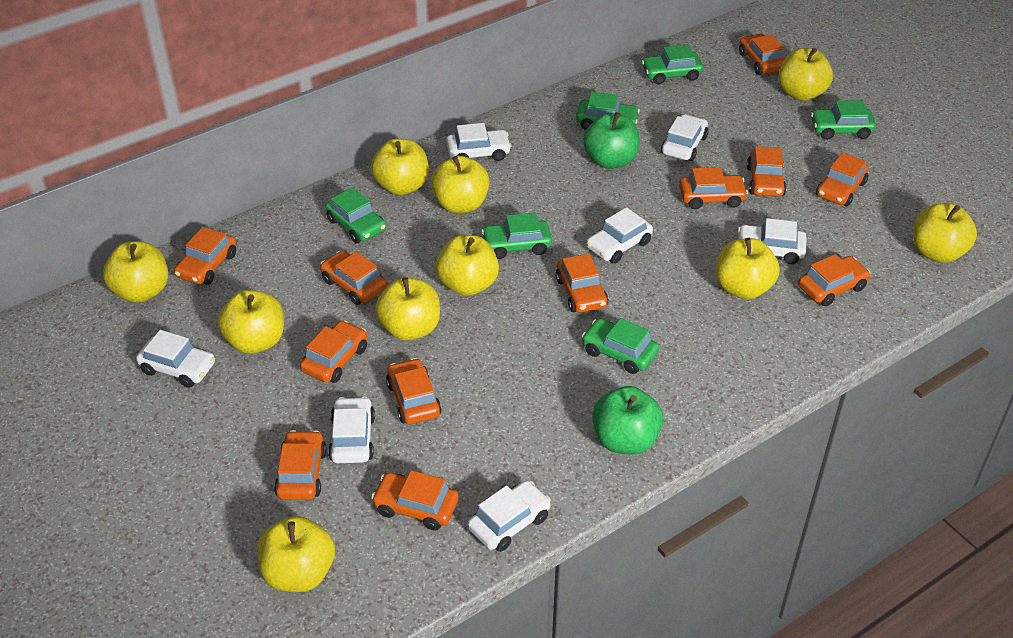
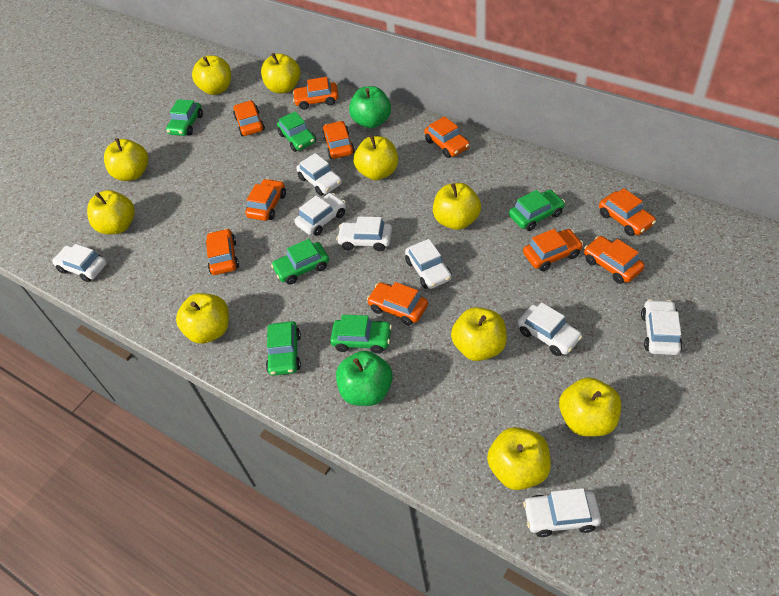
orange car: 12 -> 10
white car: 7 -> 8

